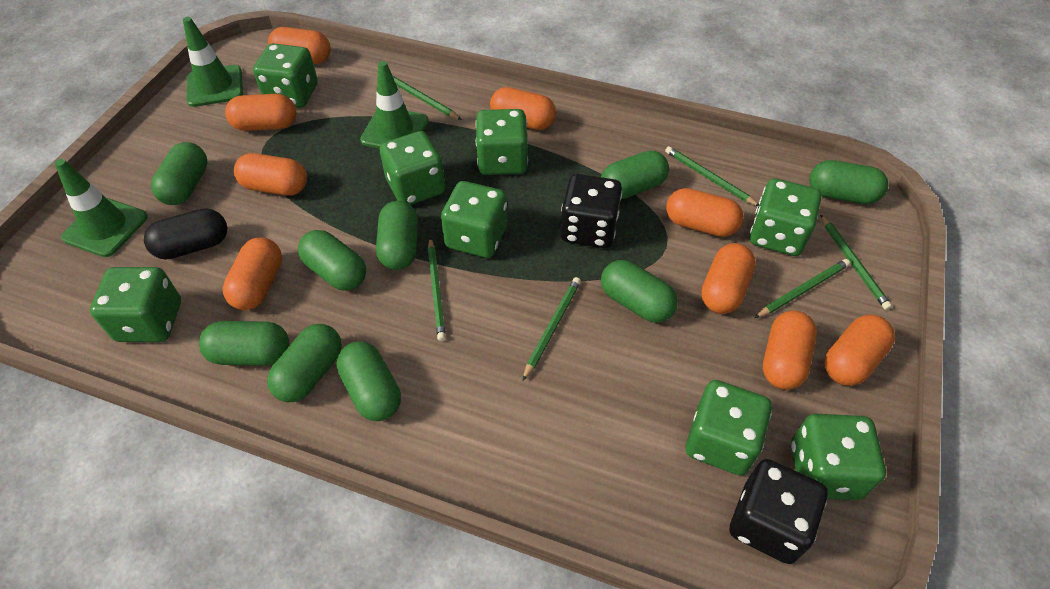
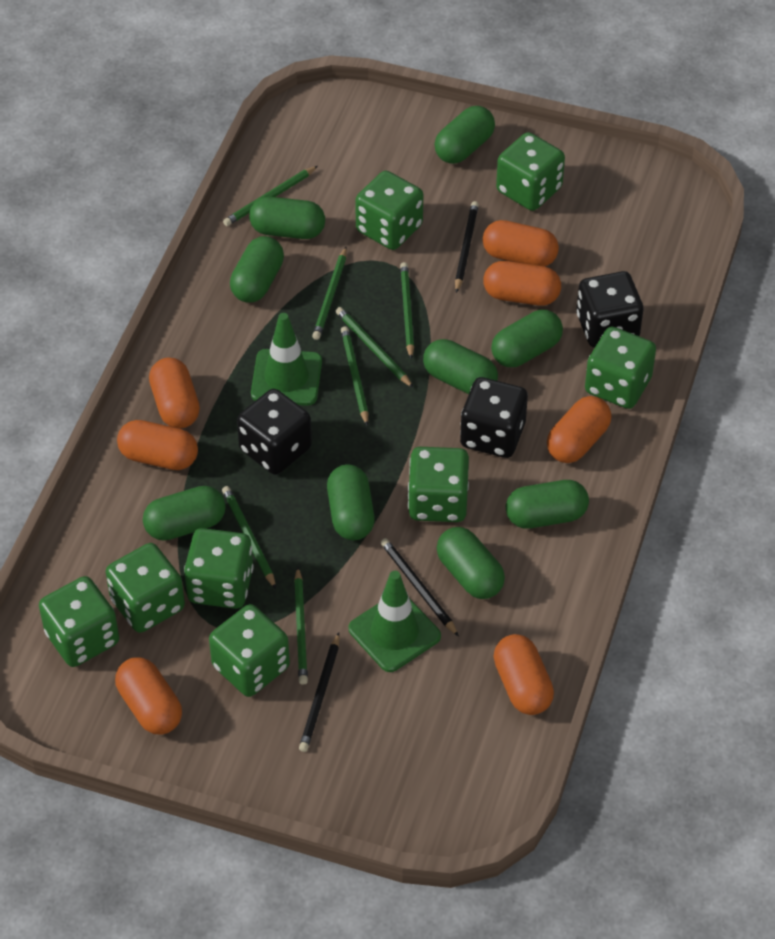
black capsule: 1 -> 0
black dice: 2 -> 3
black pencil: 0 -> 3
green pencil: 6 -> 7
green traffic cone: 3 -> 2
orange capsule: 9 -> 7

